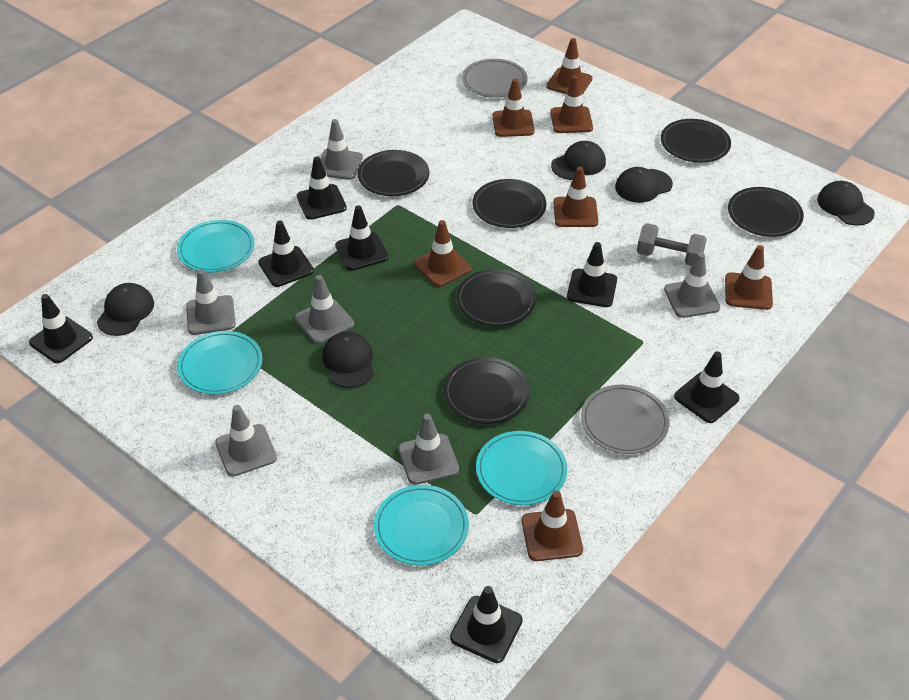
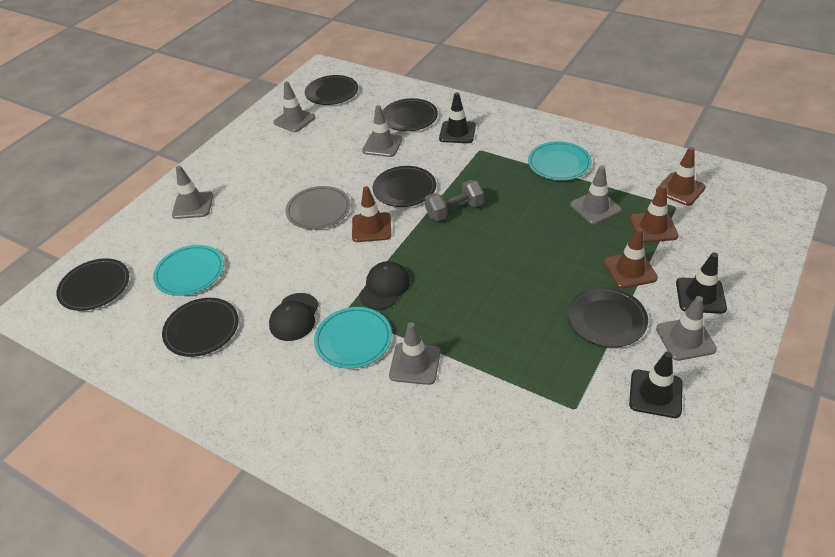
black cap: 5 -> 2
black traffic cone: 7 -> 3
brown traffic cone: 7 -> 4
grey plate: 2 -> 1
turquoise plate: 4 -> 3

